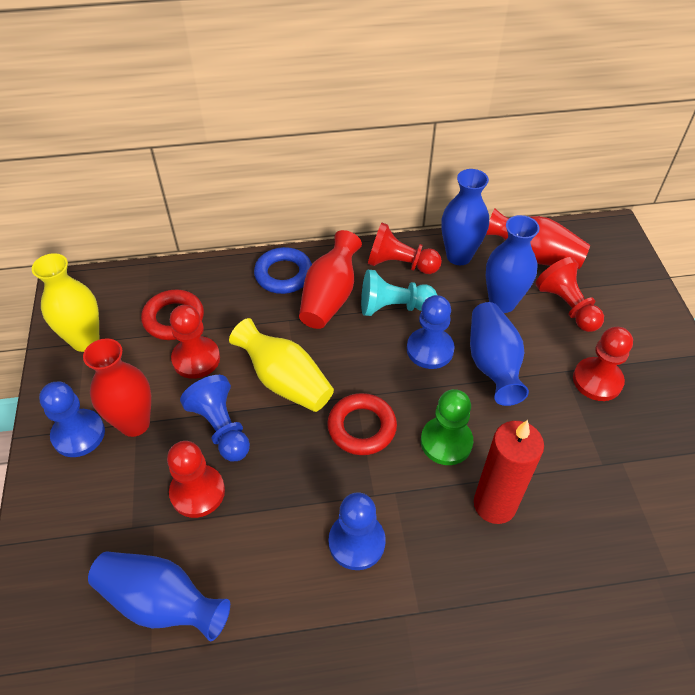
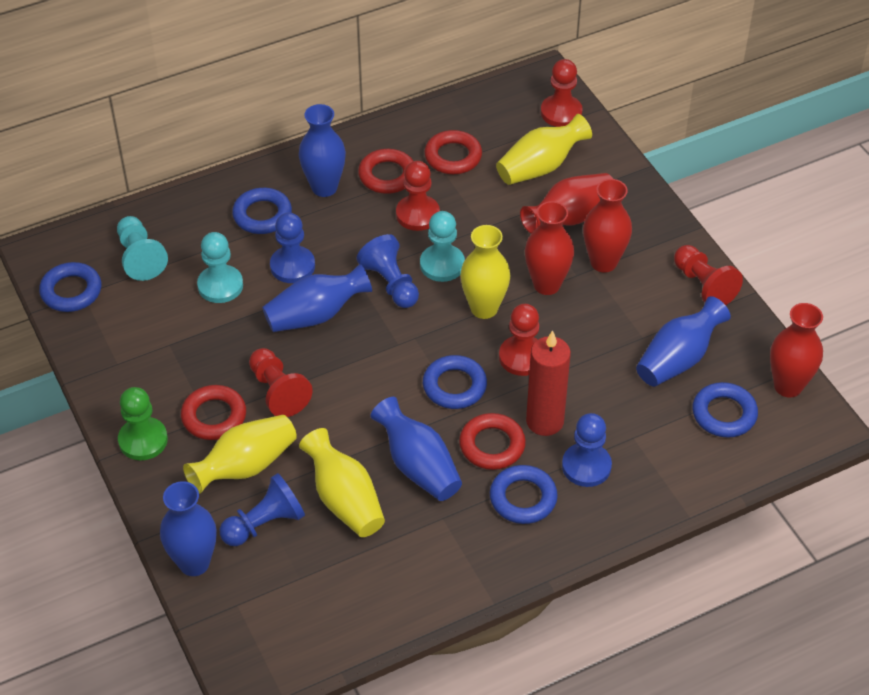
blue ring: 1 -> 5
blue vase: 4 -> 5
red ring: 2 -> 4
red vase: 3 -> 4
turquoise pawn: 1 -> 3
yellow vase: 2 -> 4

